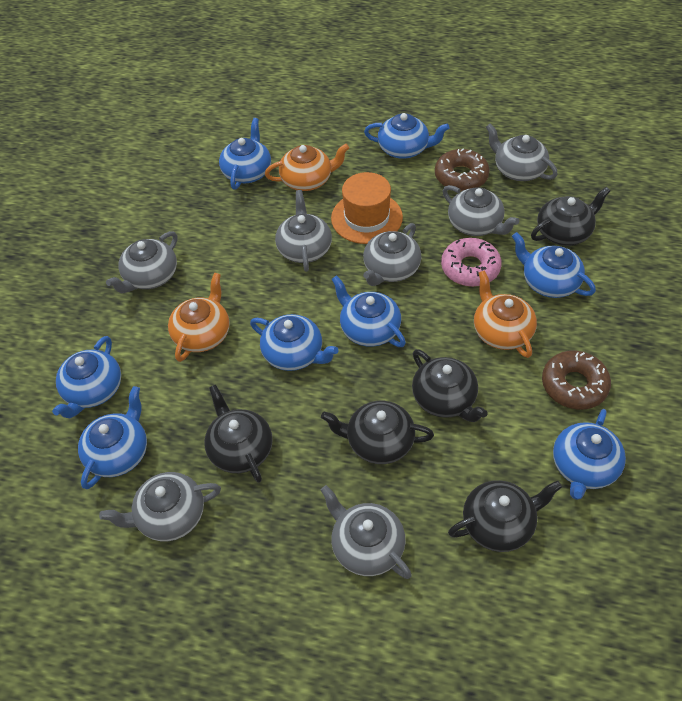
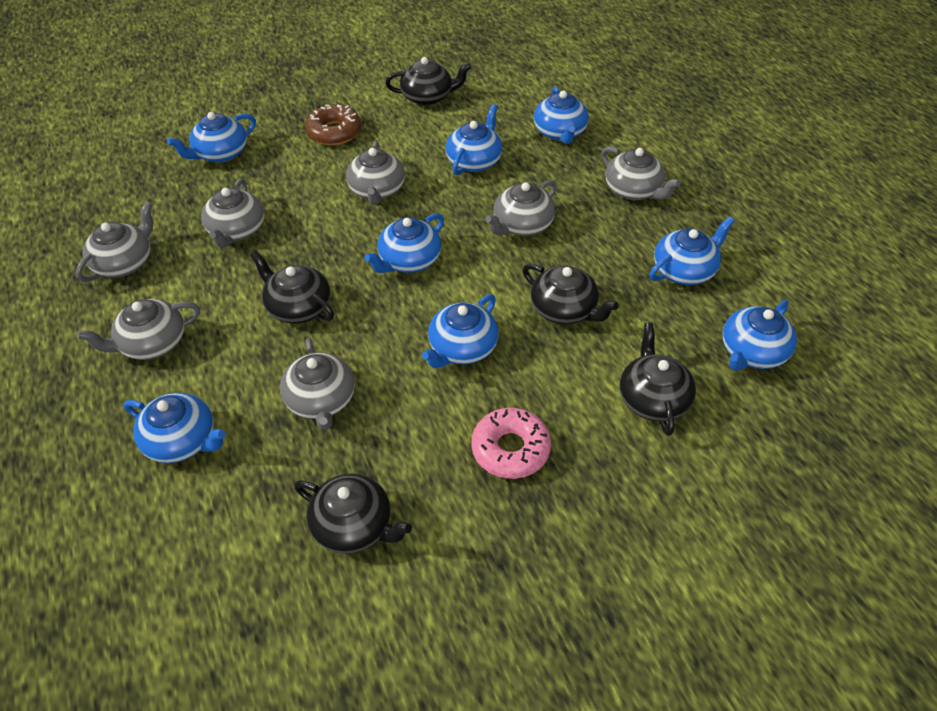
brown donut: 2 -> 1
orange hat: 1 -> 0
orange teapot: 3 -> 0

